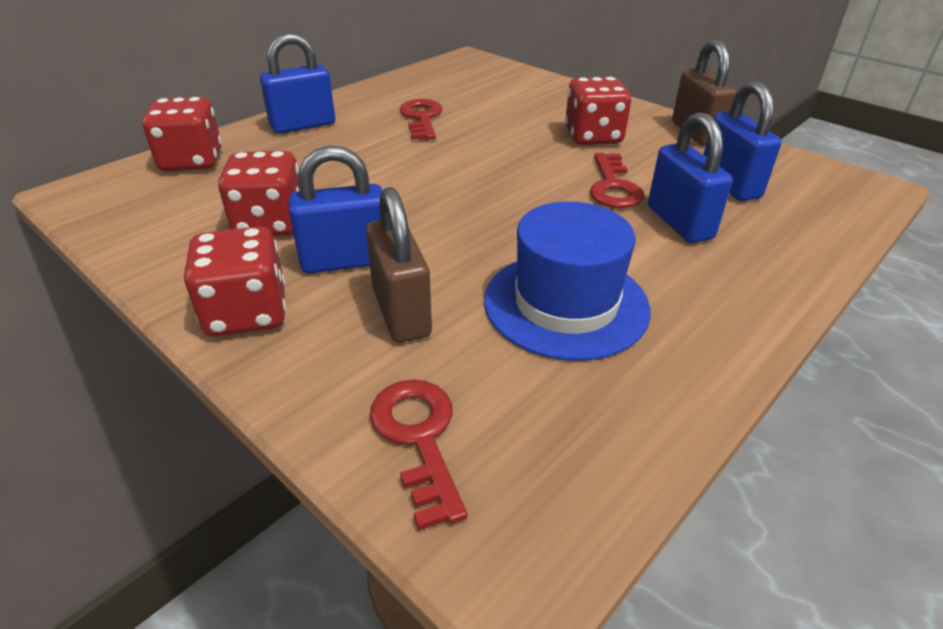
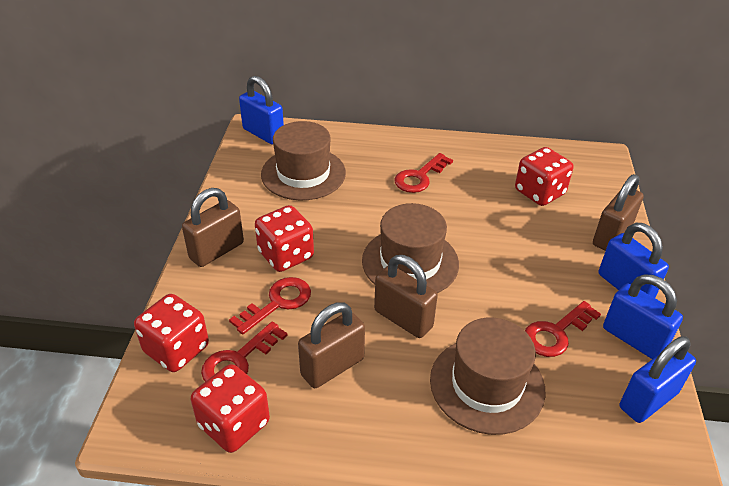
blue hat: 1 -> 0
brown hat: 0 -> 3
brown padlock: 2 -> 4
red key: 3 -> 4

